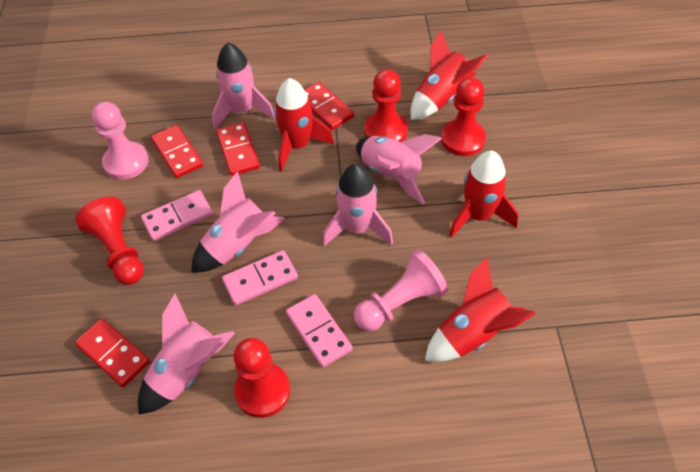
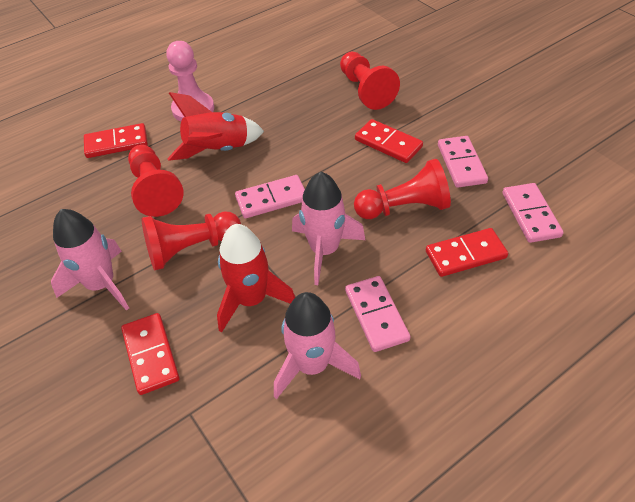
pink domino: 3 -> 4
pink pawn: 2 -> 1
pink rocket: 5 -> 3
red rocket: 4 -> 2

